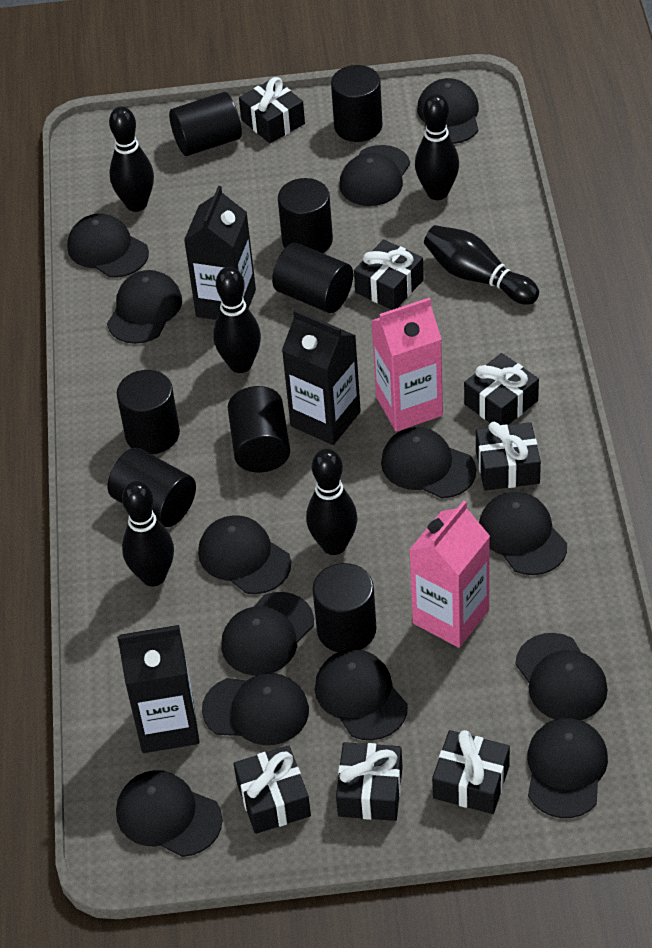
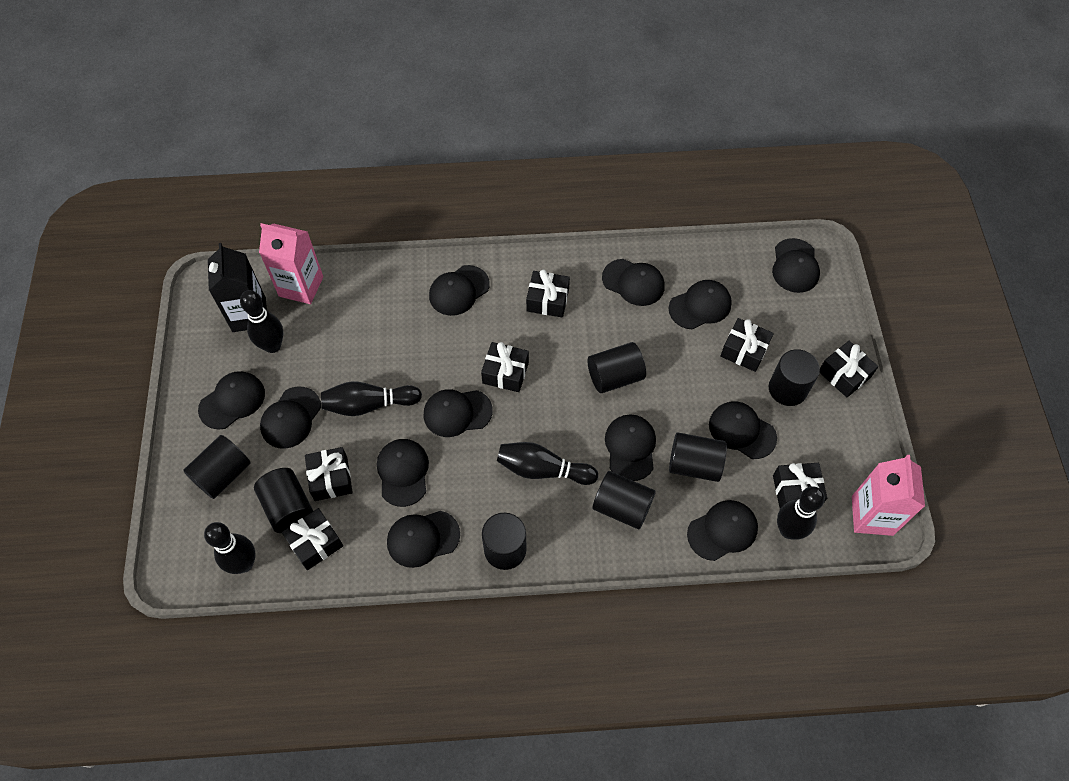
black bowling pin: 6 -> 5
black cap: 13 -> 12
black carton: 3 -> 1
black cylinder: 8 -> 7

